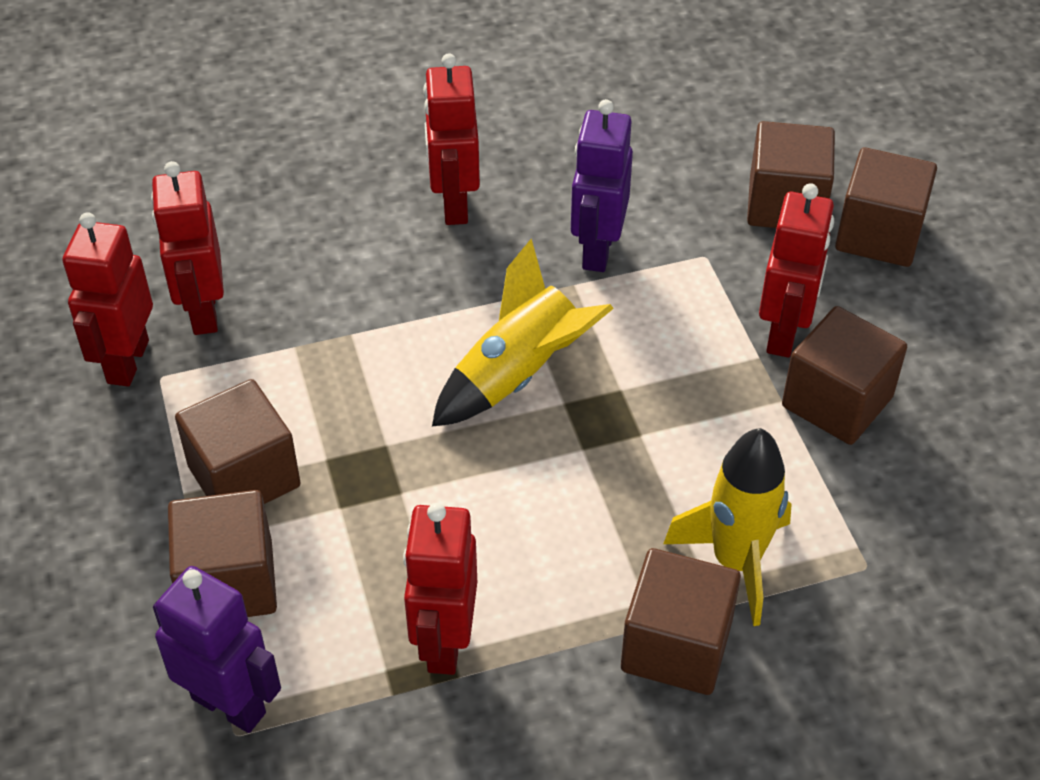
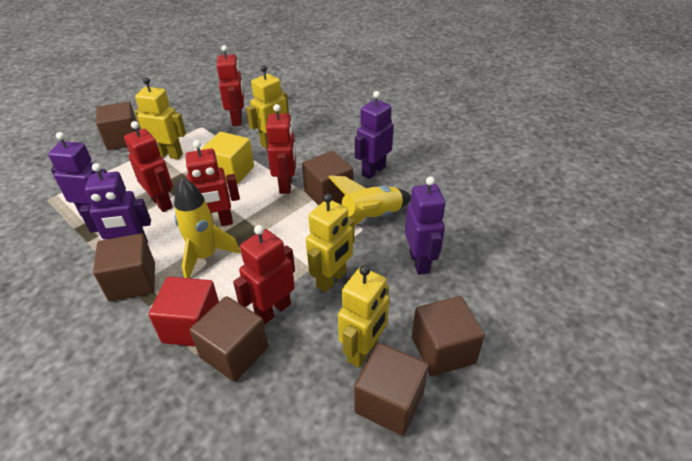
purple robot: 2 -> 4
red cube: 0 -> 1
yellow cube: 0 -> 1
yellow robot: 0 -> 4

